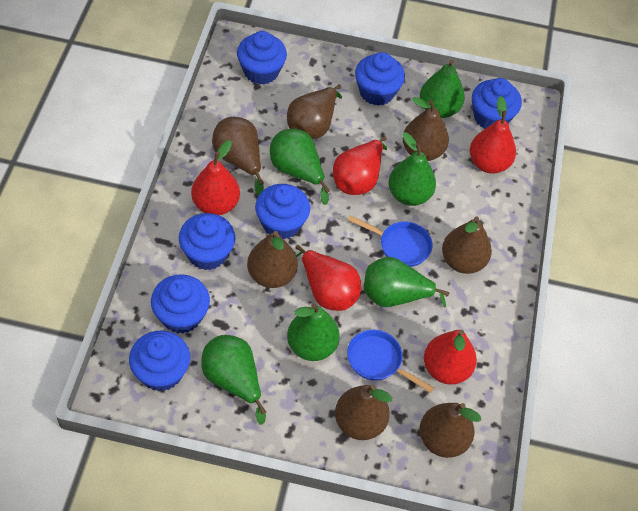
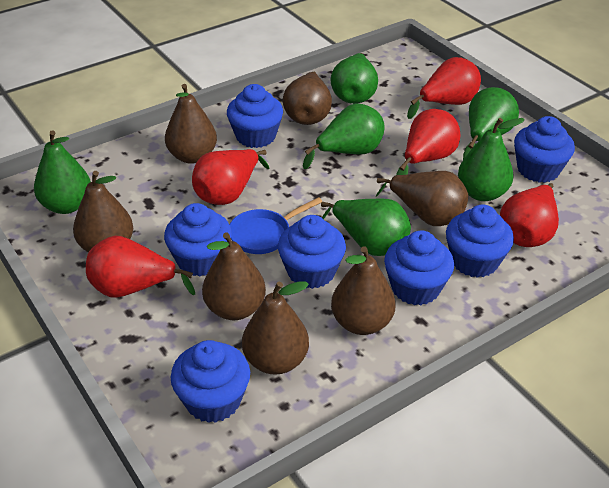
blue pan: 2 -> 1

